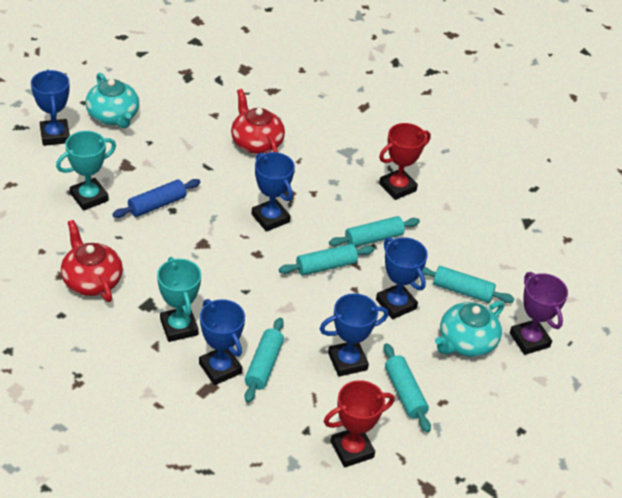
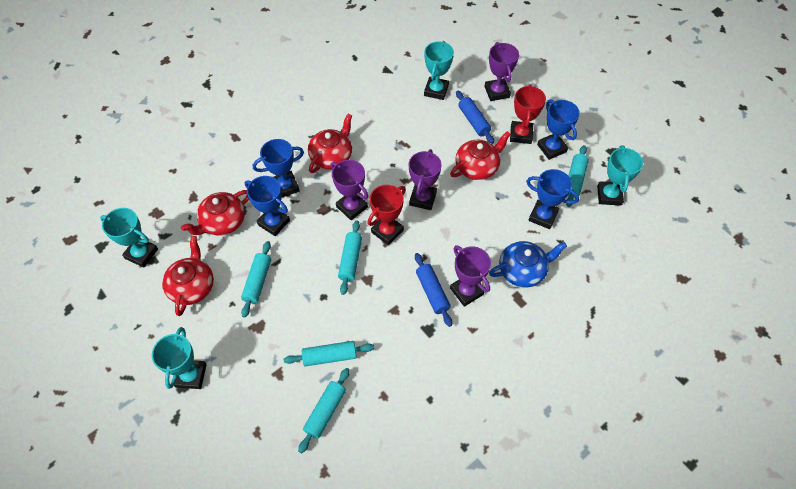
blue rolling pin: 1 -> 2
blue teapot: 0 -> 1
blue trophy: 5 -> 4
purple trophy: 1 -> 4
red teapot: 2 -> 4
turquoise teapot: 2 -> 0
turquoise trophy: 2 -> 4

